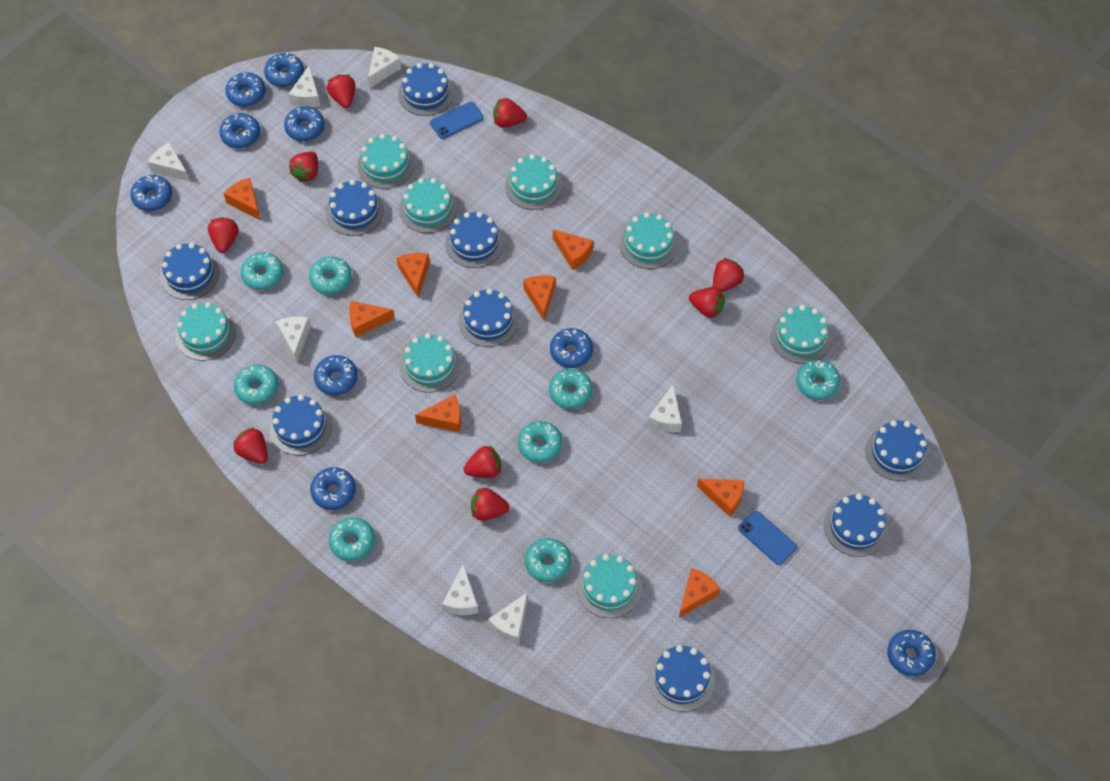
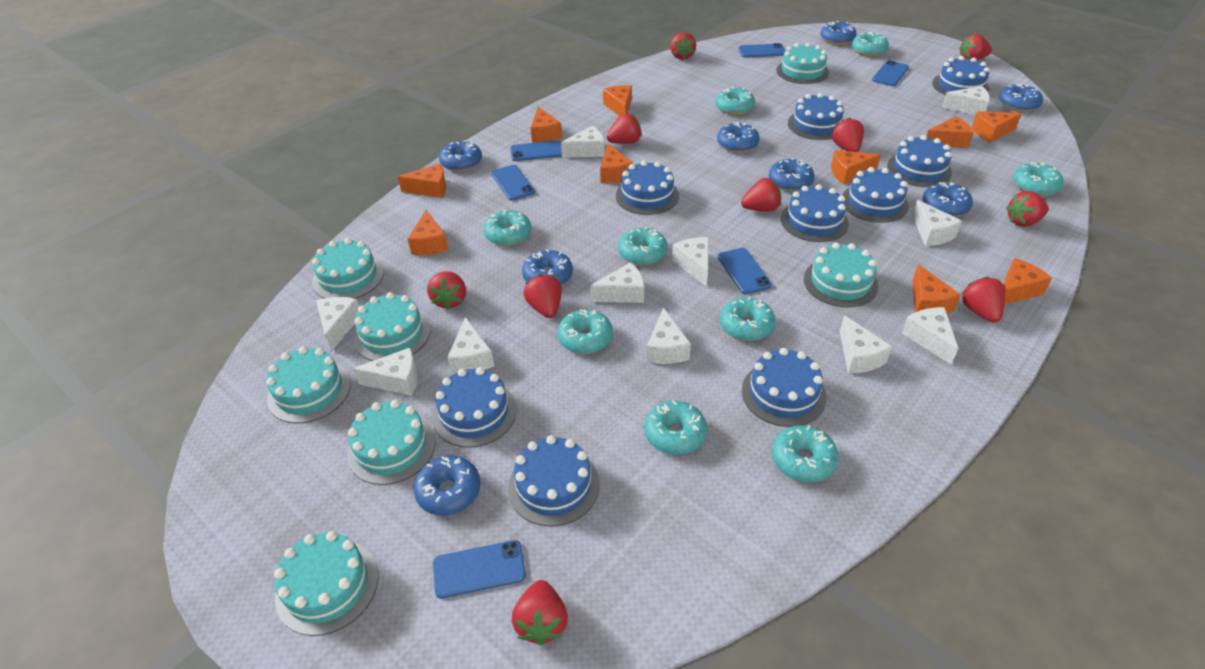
blue donut: 9 -> 8
blue phone: 2 -> 6
orange cheese: 8 -> 10
red strawberry: 9 -> 10
turquoise cake: 8 -> 7
turquoise donut: 8 -> 9
white cheese: 7 -> 11

